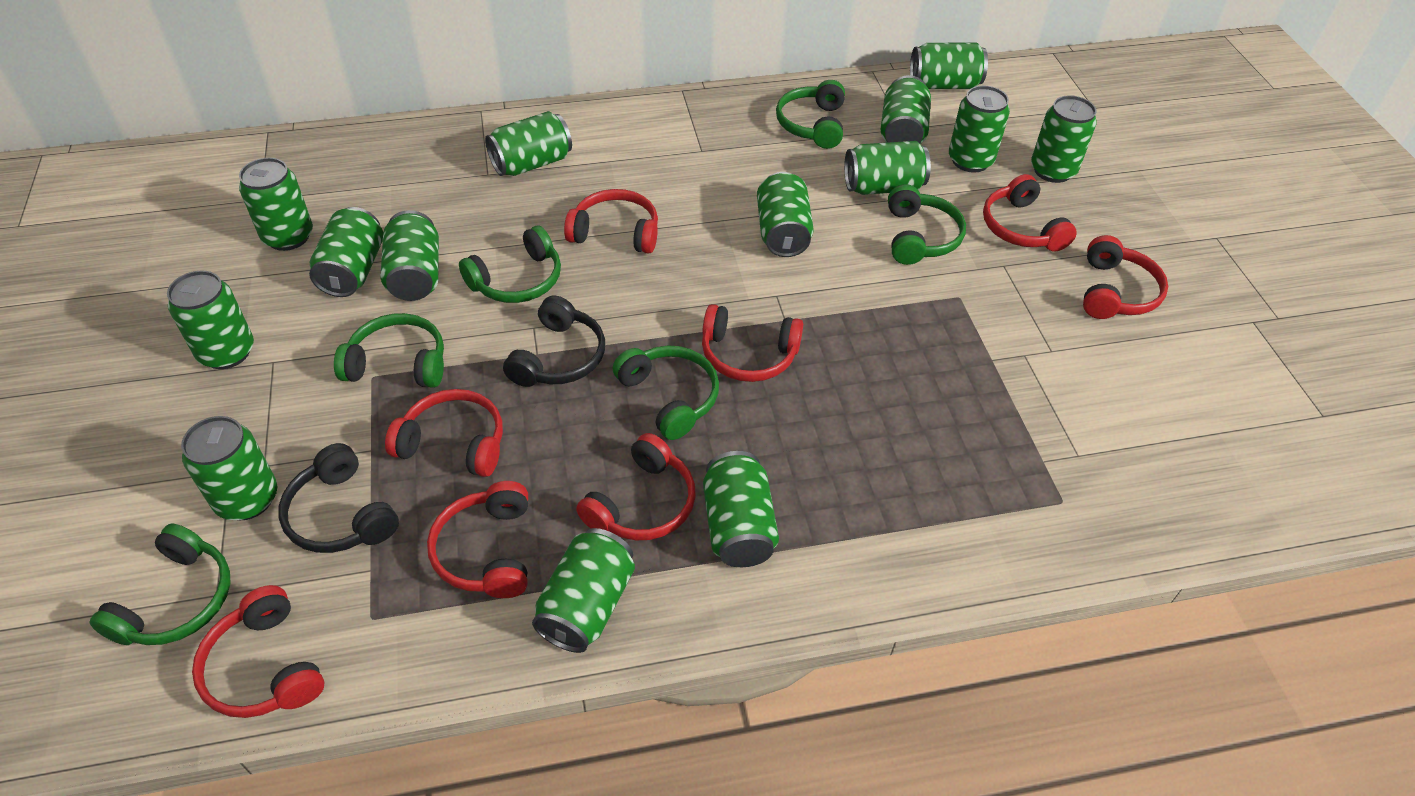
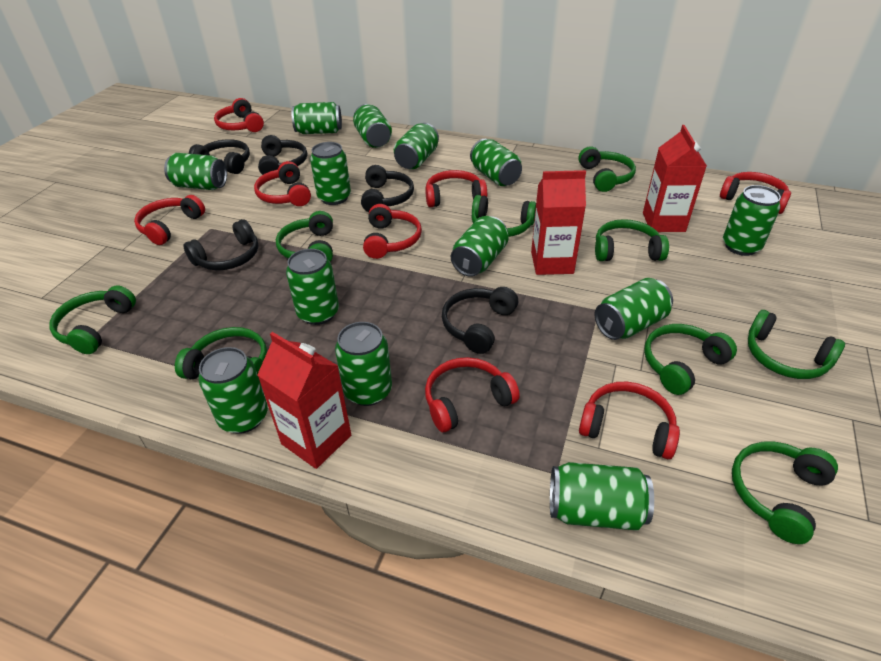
black headphones: 2 -> 5
green can: 14 -> 13
green headphones: 6 -> 9
red carton: 0 -> 3

